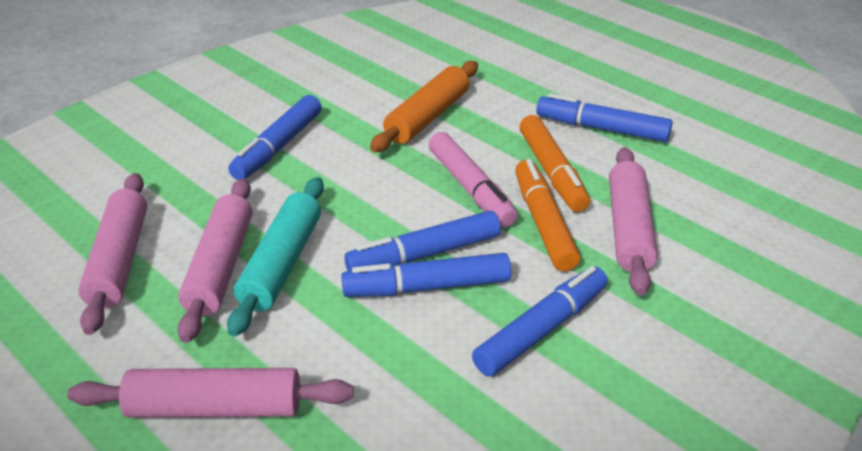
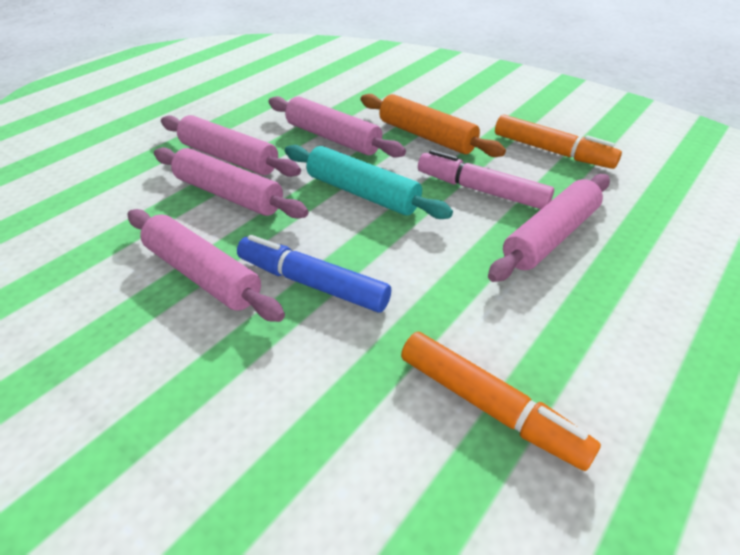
blue marker: 5 -> 1
pink rolling pin: 4 -> 5

